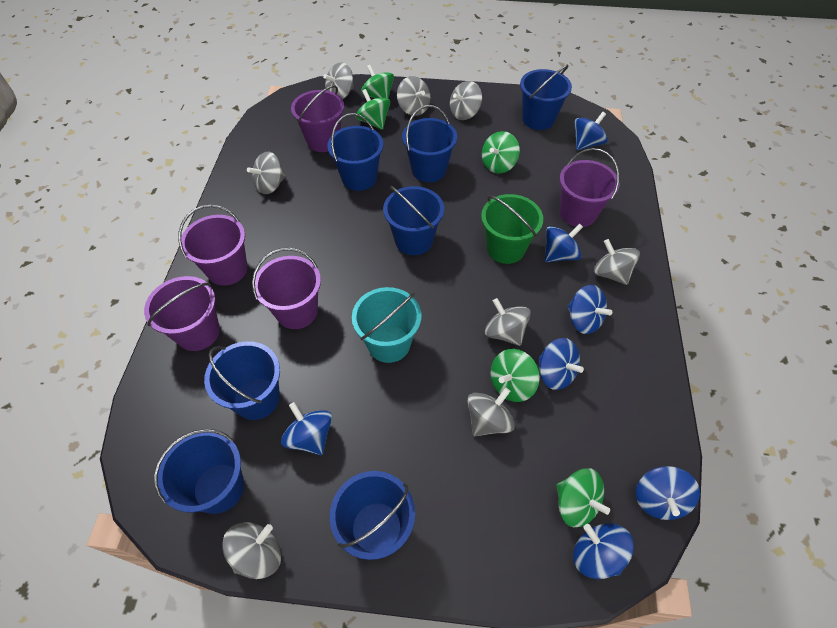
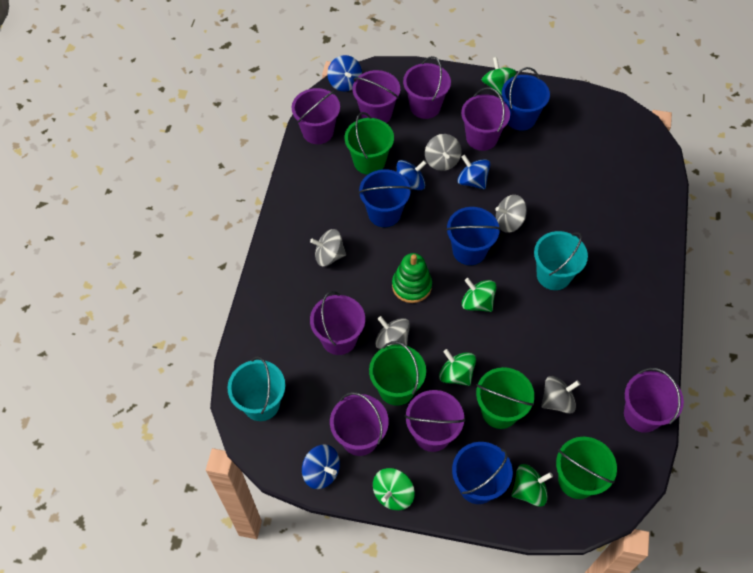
blue bucket: 7 -> 4
blue spinning top: 7 -> 4
green bucket: 1 -> 4
green stacking toy: 0 -> 1
grey spinning top: 8 -> 5
purple bucket: 5 -> 8
turquoise bucket: 1 -> 2

